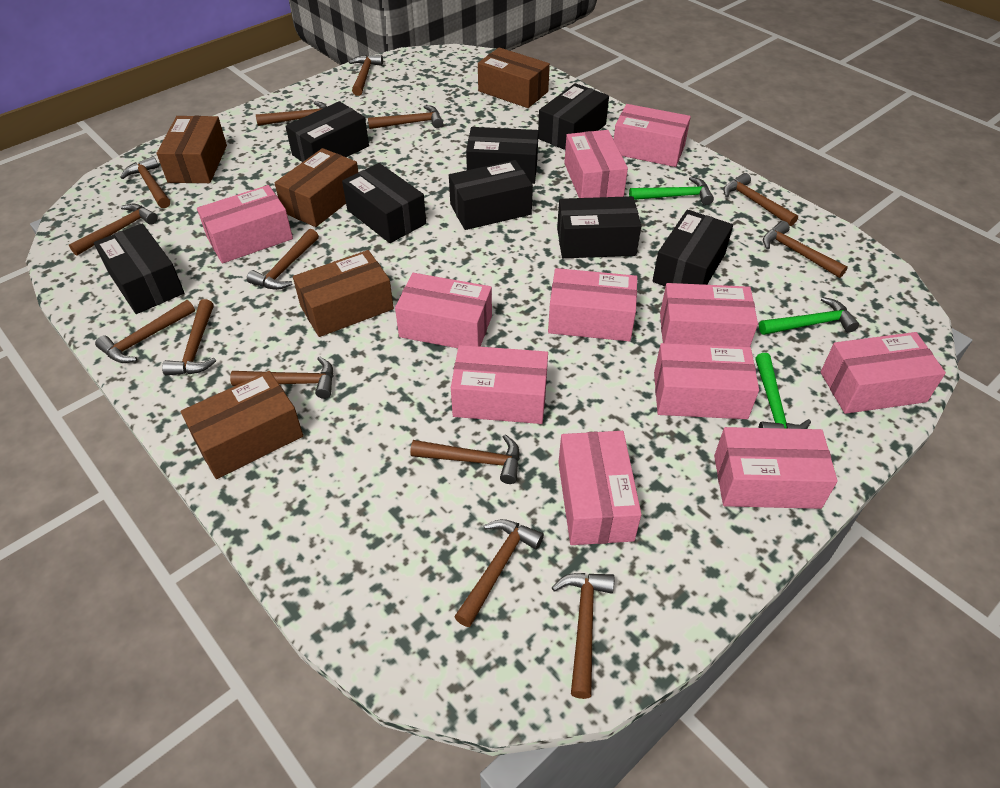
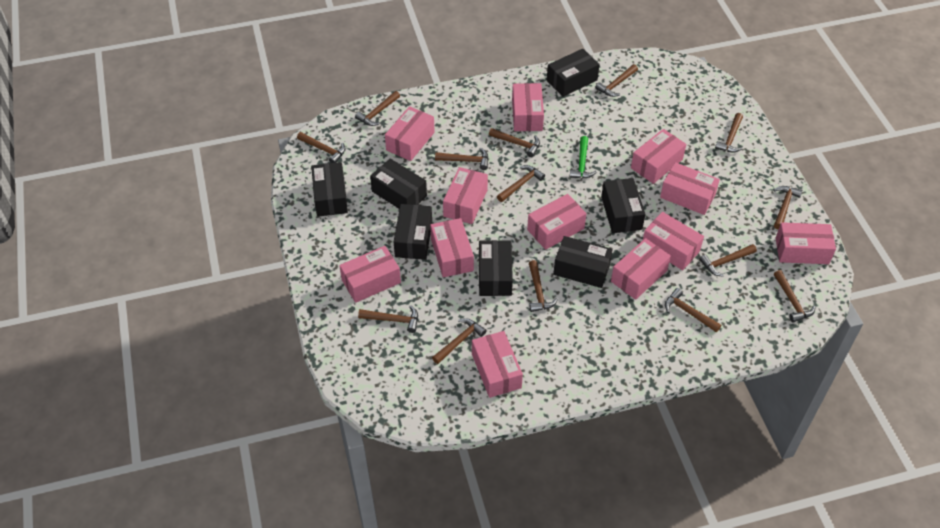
black box: 8 -> 7
brown box: 5 -> 0
green hammer: 3 -> 1
pink box: 11 -> 12

